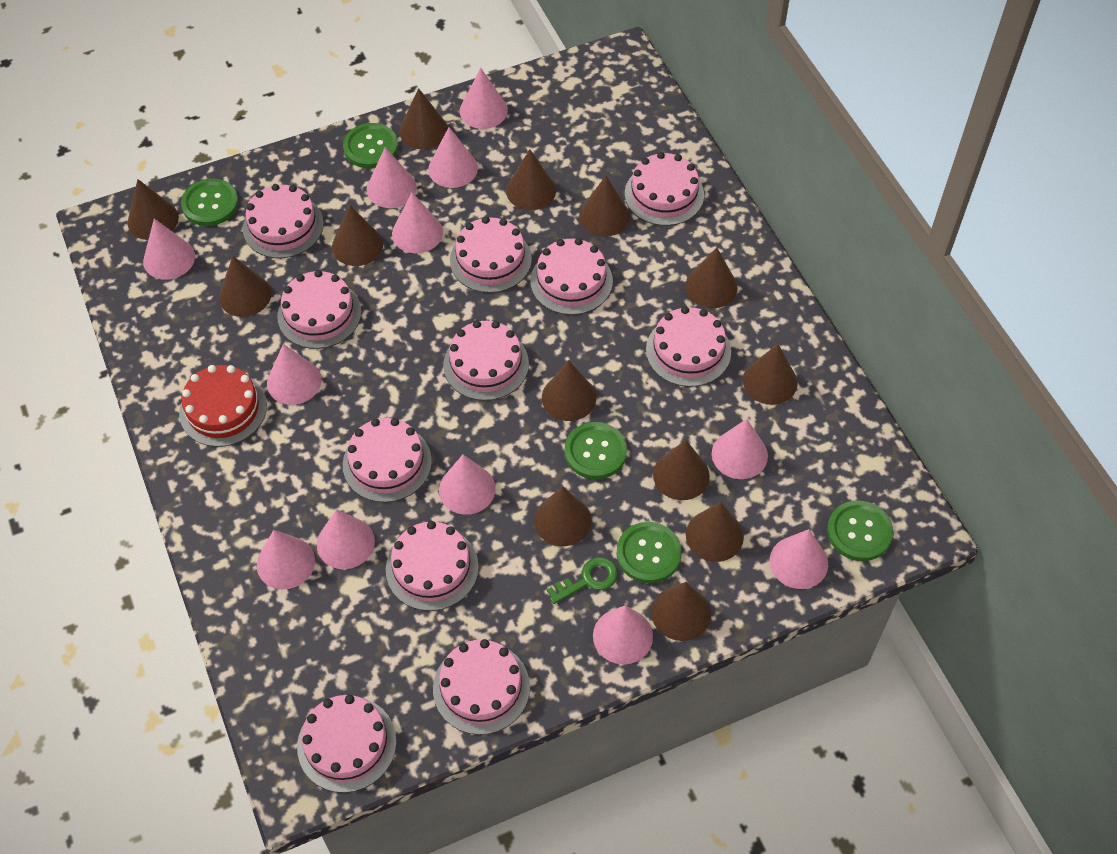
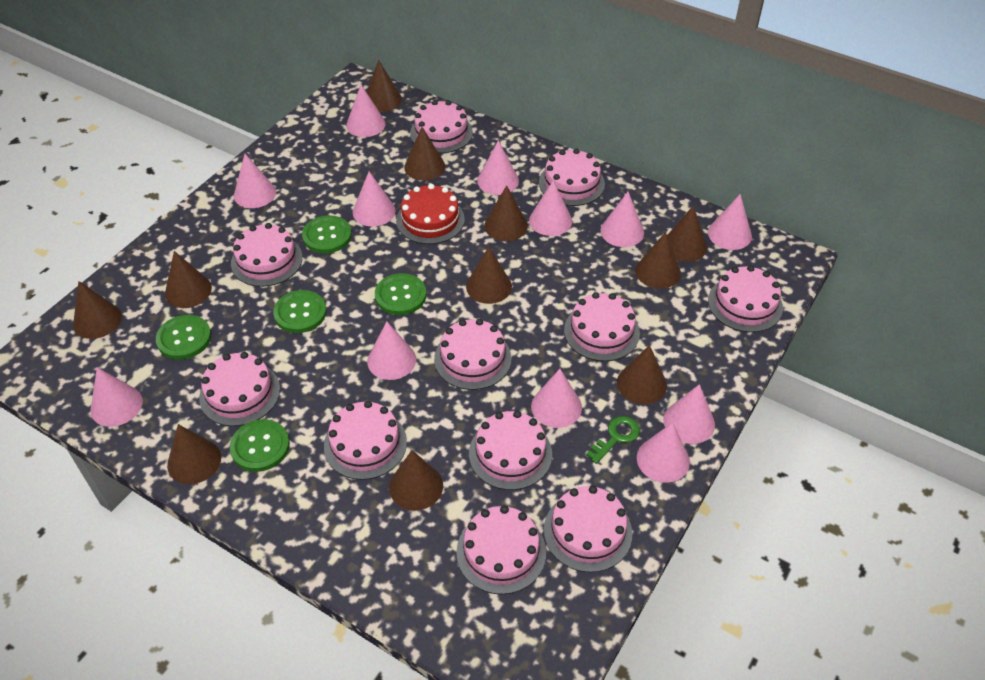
brown cone: 13 -> 11

